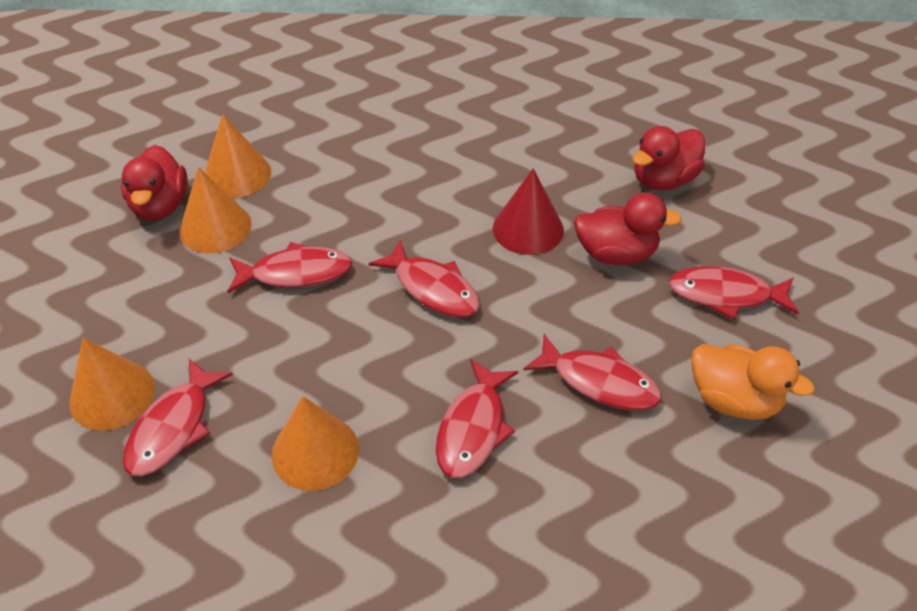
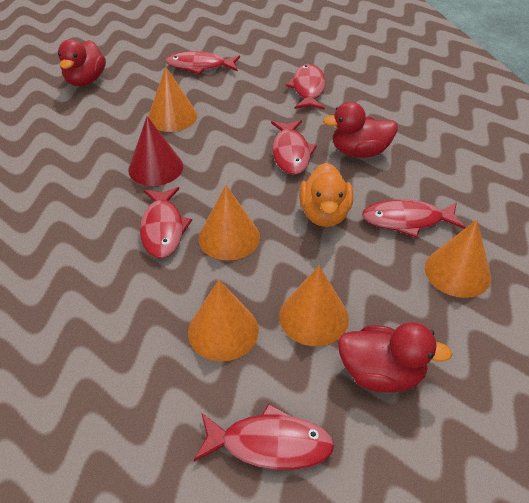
orange cone: 4 -> 5

